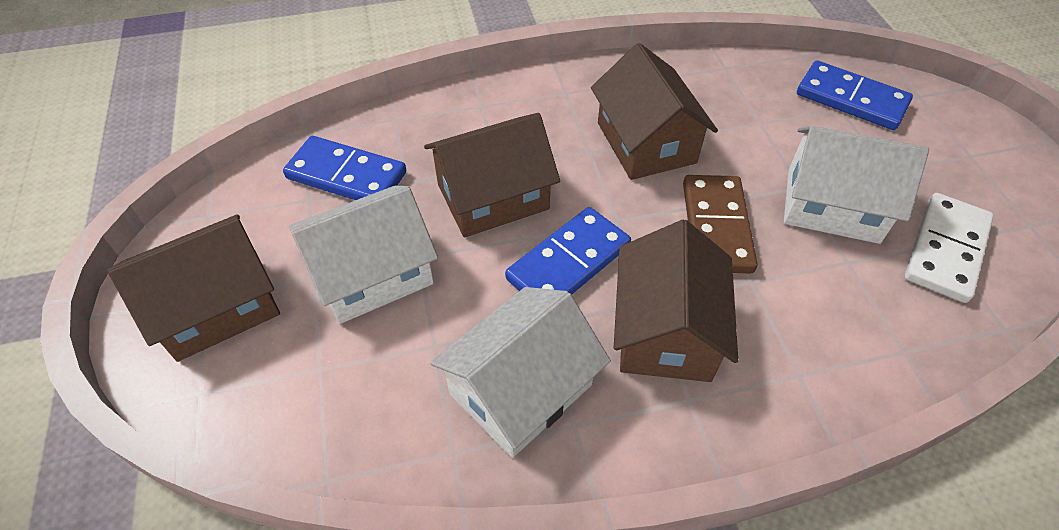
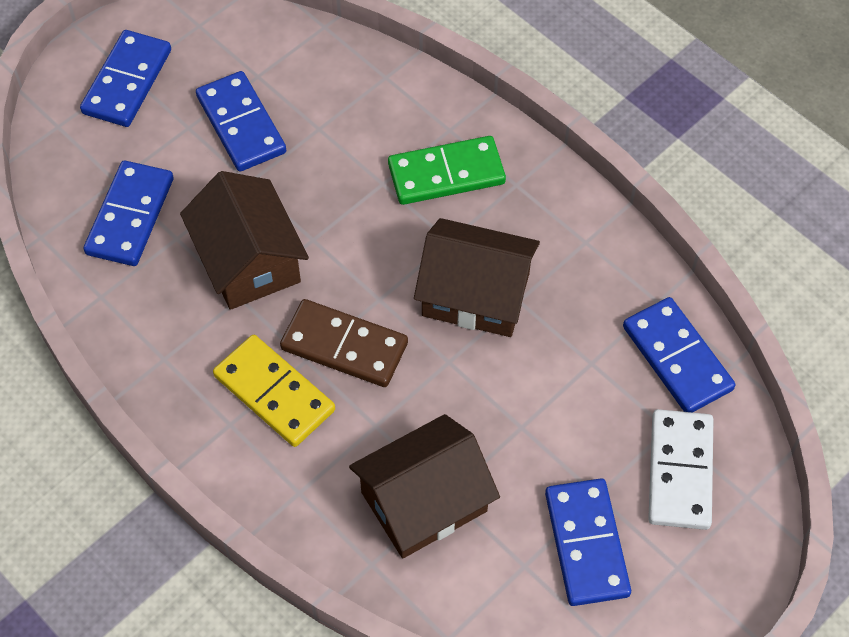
blue domino: 3 -> 5
brown house: 4 -> 3
green domino: 0 -> 1
white house: 3 -> 0
yellow domino: 0 -> 1

